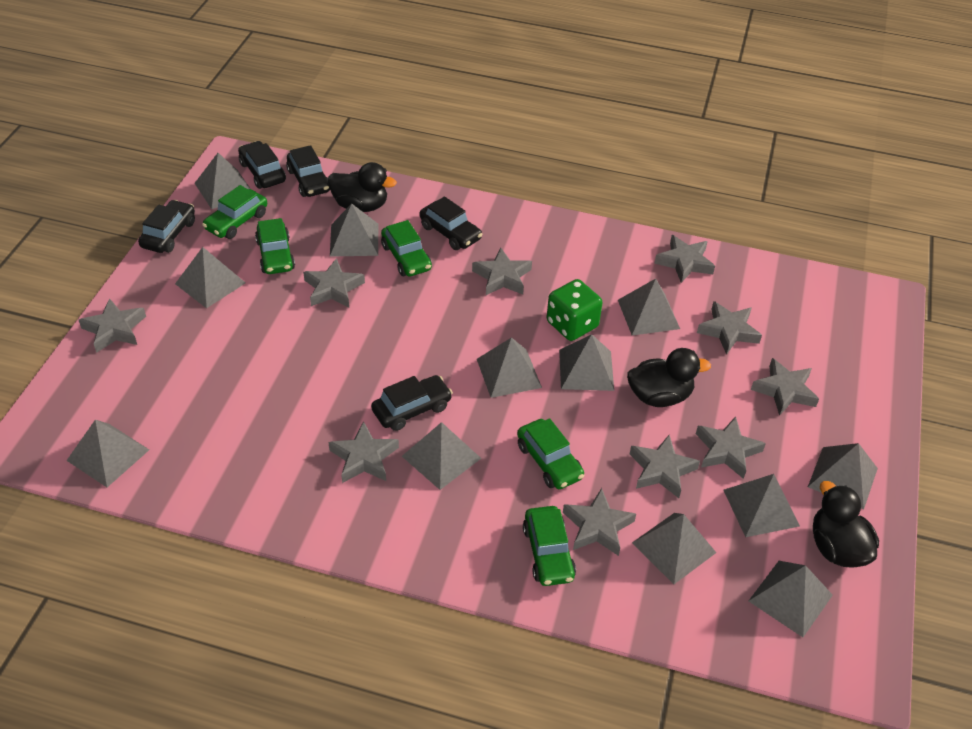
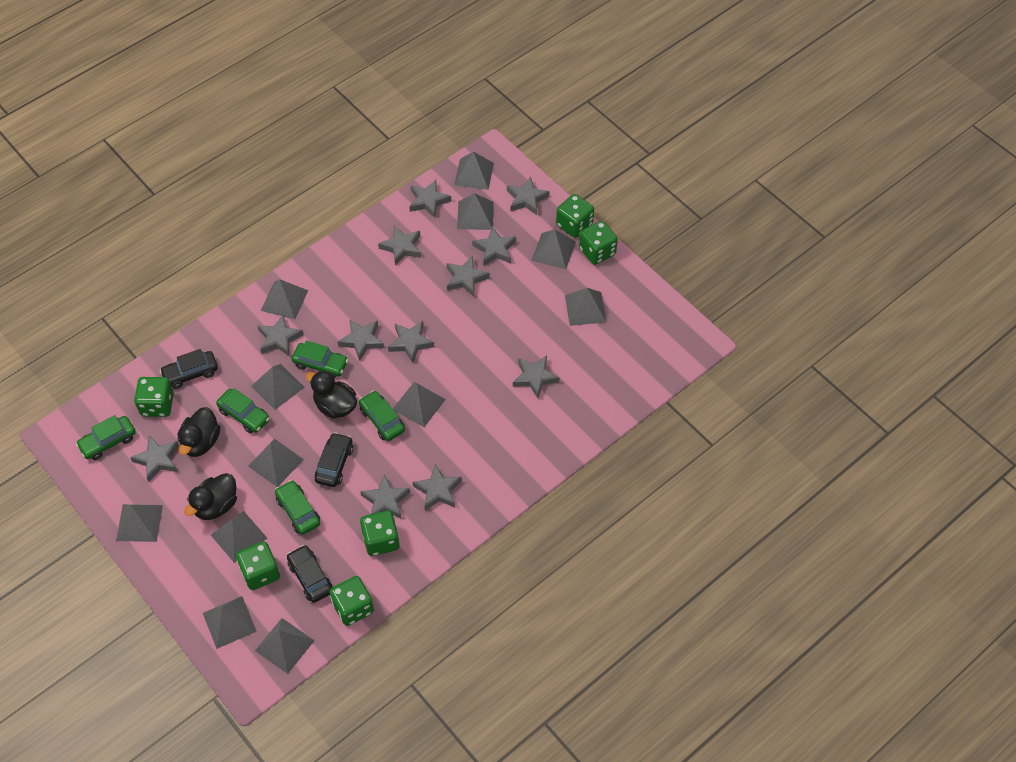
black car: 5 -> 3
green dice: 1 -> 6
grey star: 10 -> 12

